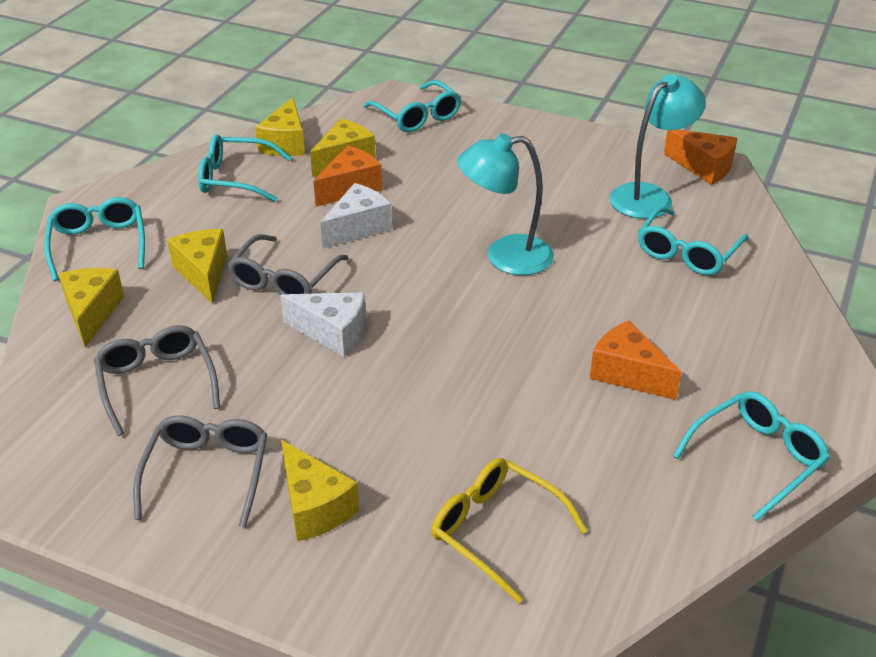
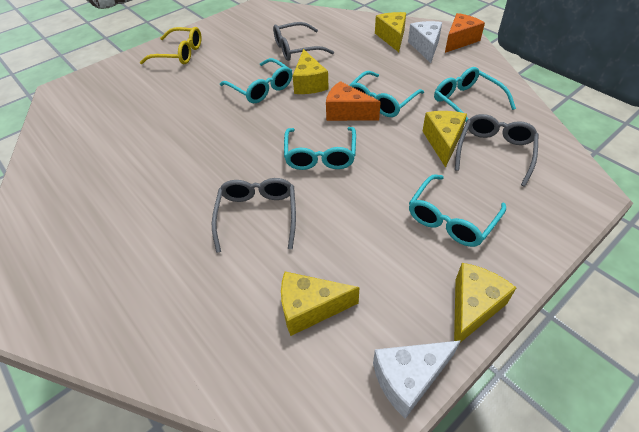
orange cheese: 3 -> 2
turquoise lamp: 2 -> 0

